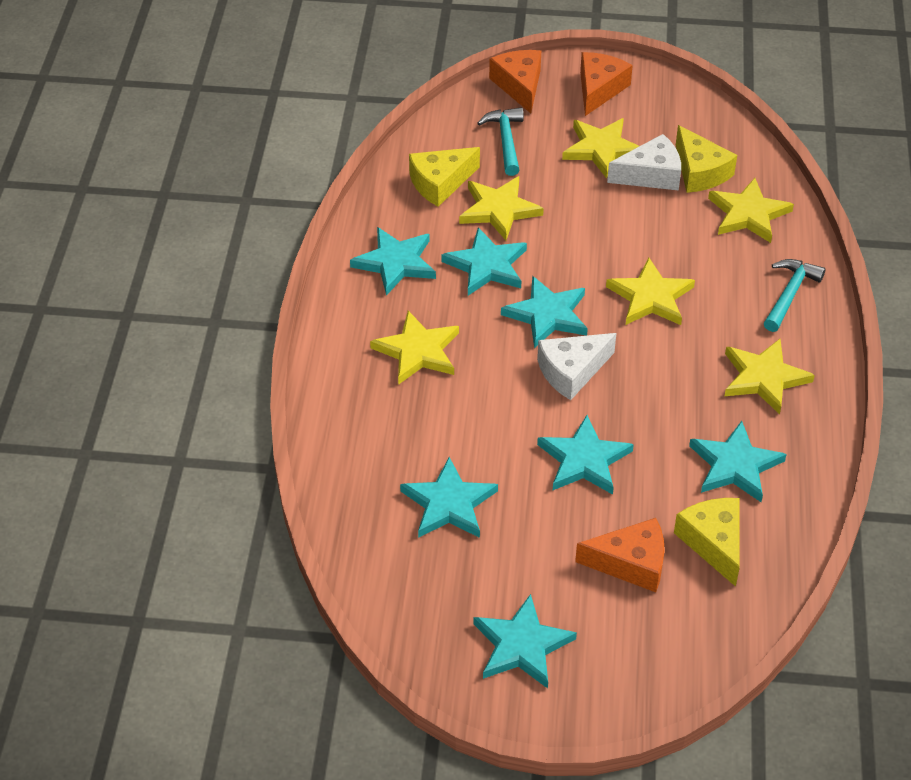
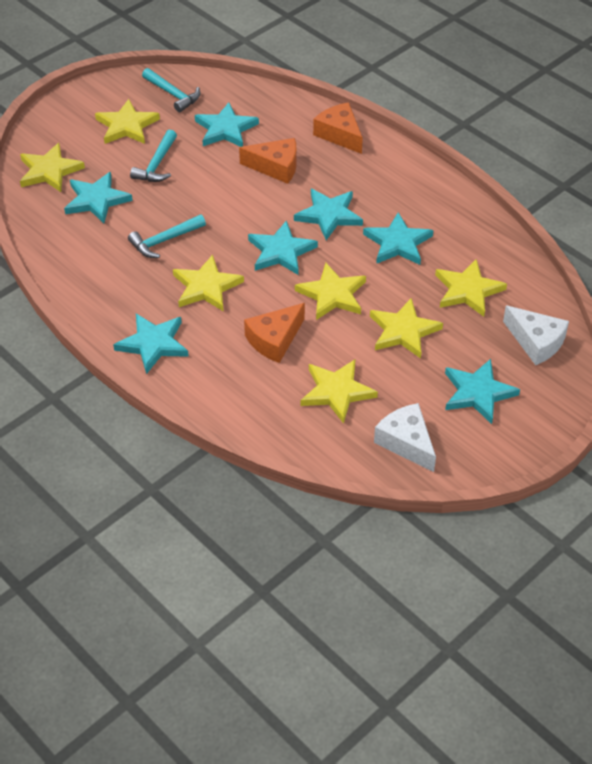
turquoise hammer: 2 -> 3
yellow cheese: 3 -> 0
yellow star: 6 -> 7

